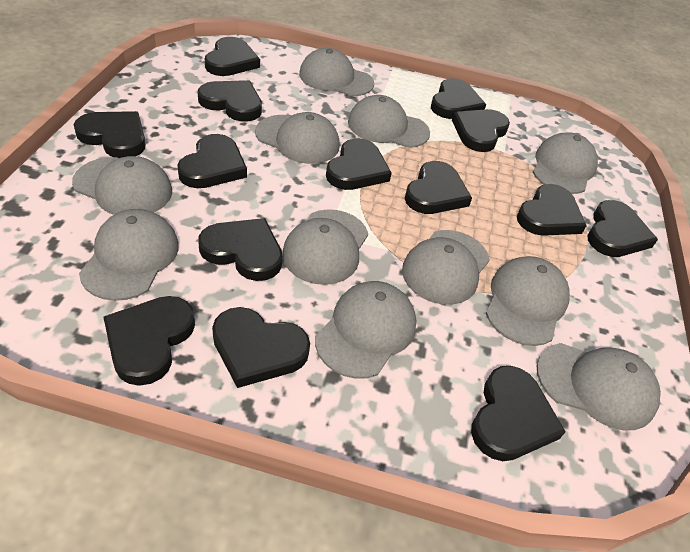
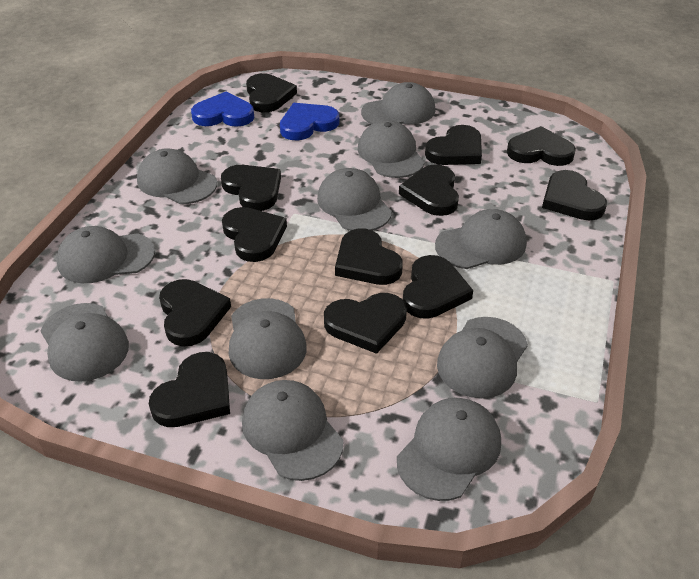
black heart: 14 -> 12
blue heart: 0 -> 2

